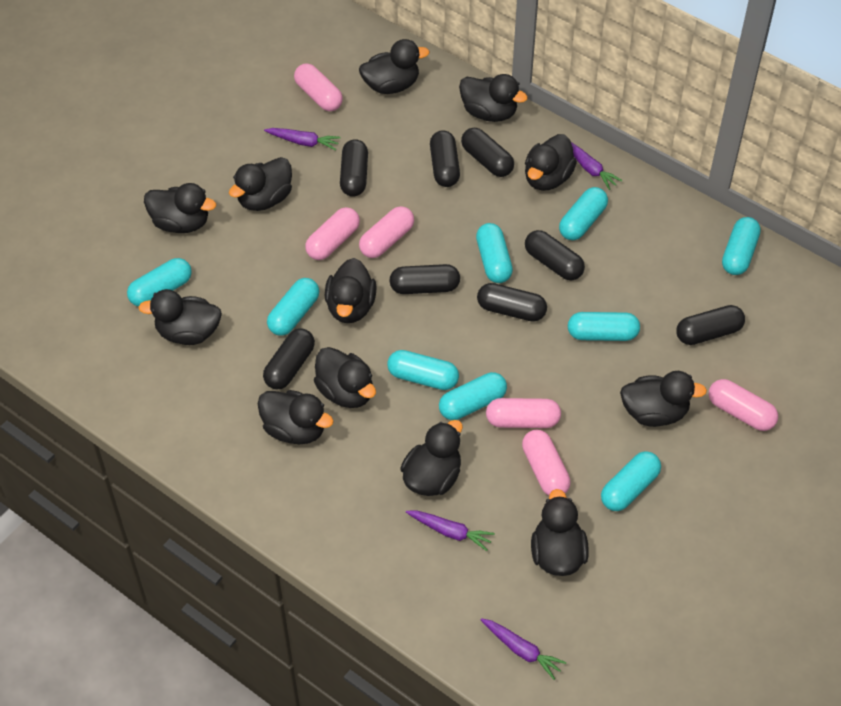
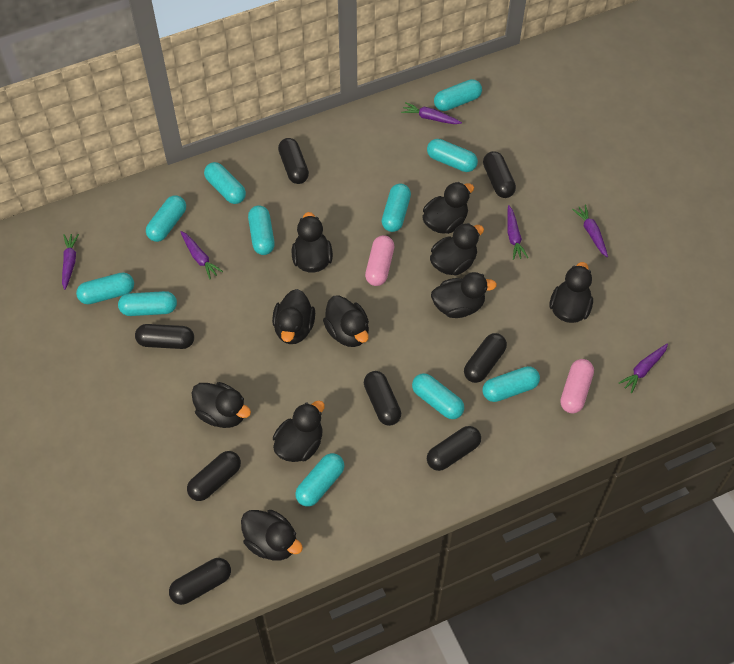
black duck: 12 -> 10
pink capsule: 6 -> 2
purple carrot: 4 -> 6
turquoise capsule: 9 -> 11

